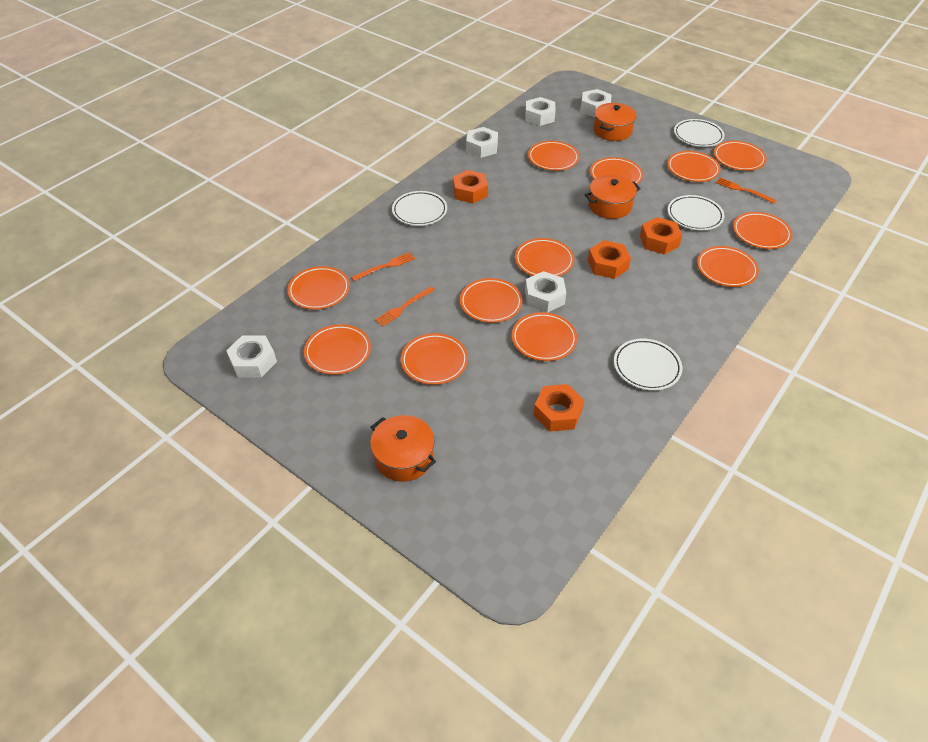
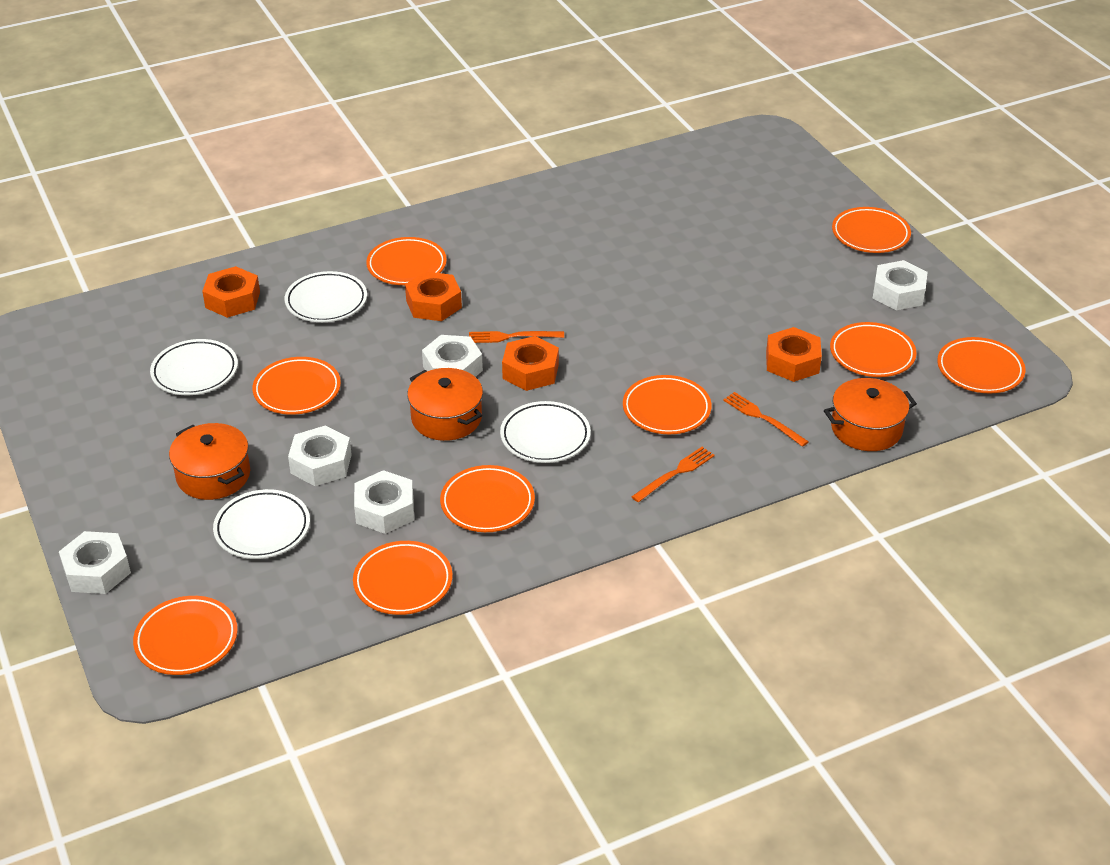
orange plate: 12 -> 9

